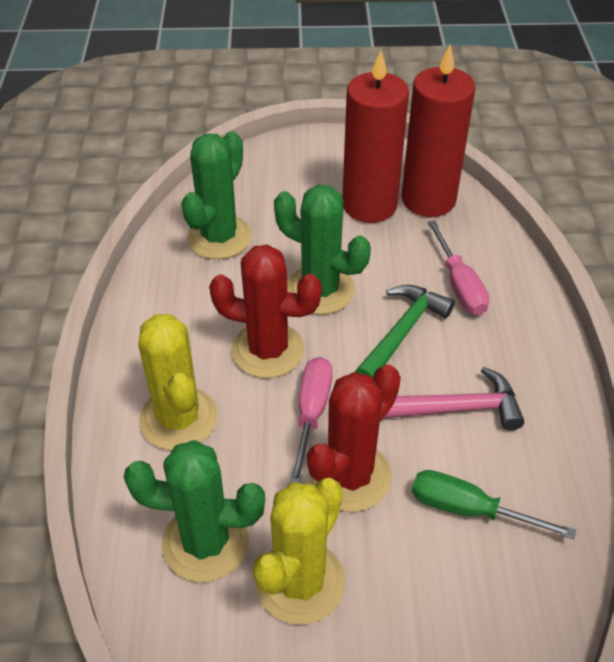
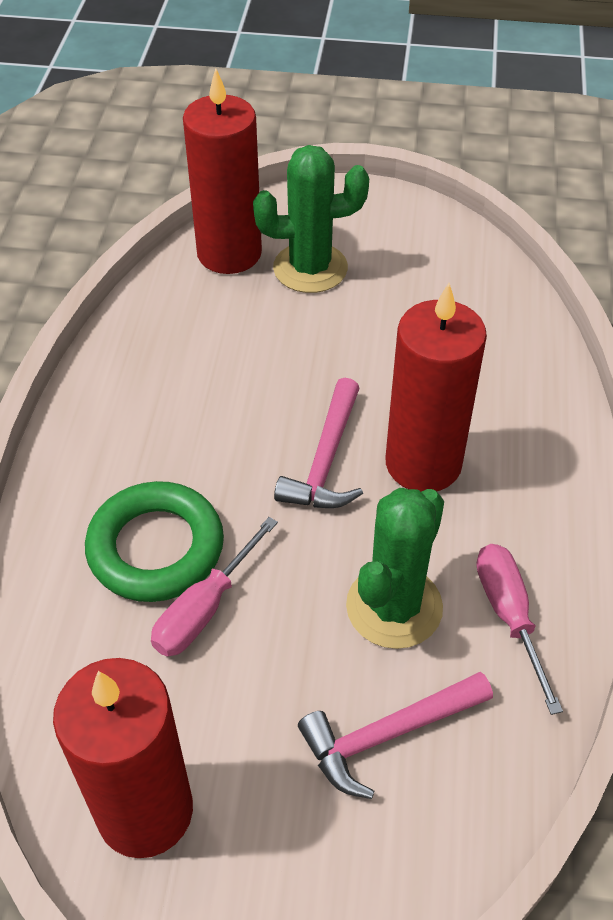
green cactus: 3 -> 2
green hammer: 1 -> 0
green ring: 0 -> 1
green screwdriver: 1 -> 0
pink hammer: 1 -> 2
red cactus: 2 -> 0
red candle: 2 -> 3
yellow cactus: 2 -> 0

